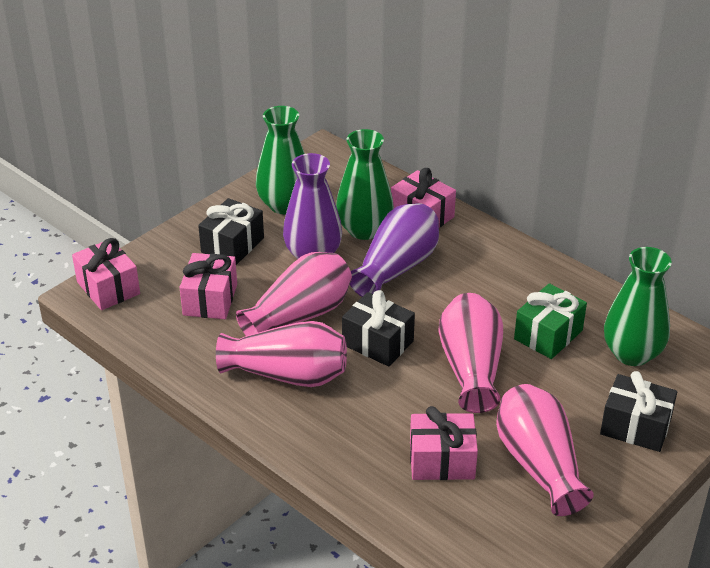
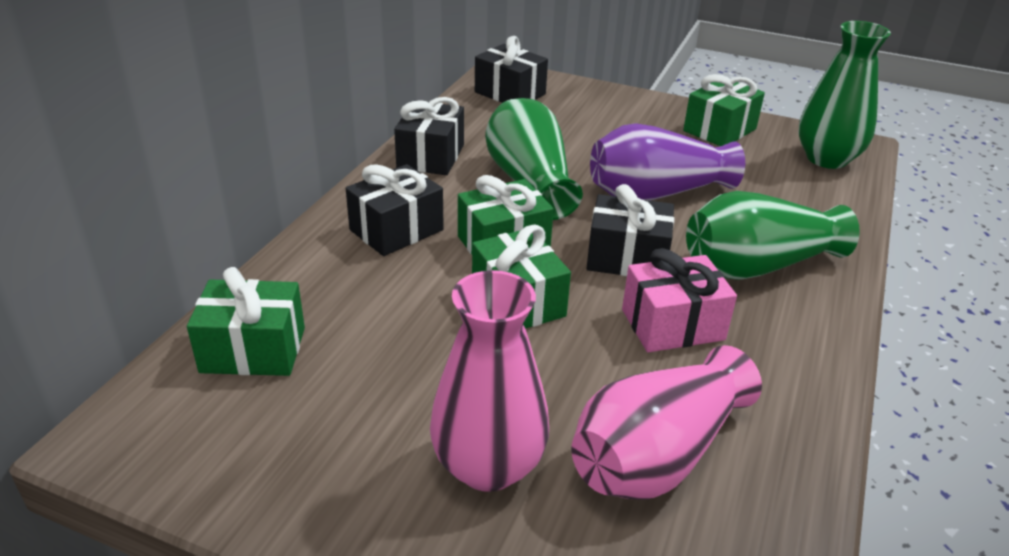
black gift: 3 -> 4
green gift: 1 -> 4
pink gift: 4 -> 1
pink vase: 4 -> 2
purple vase: 2 -> 1

